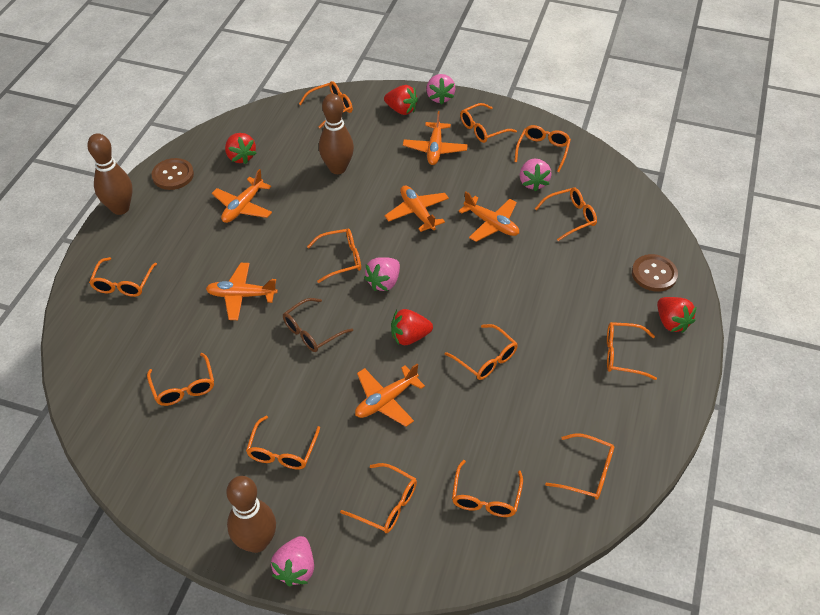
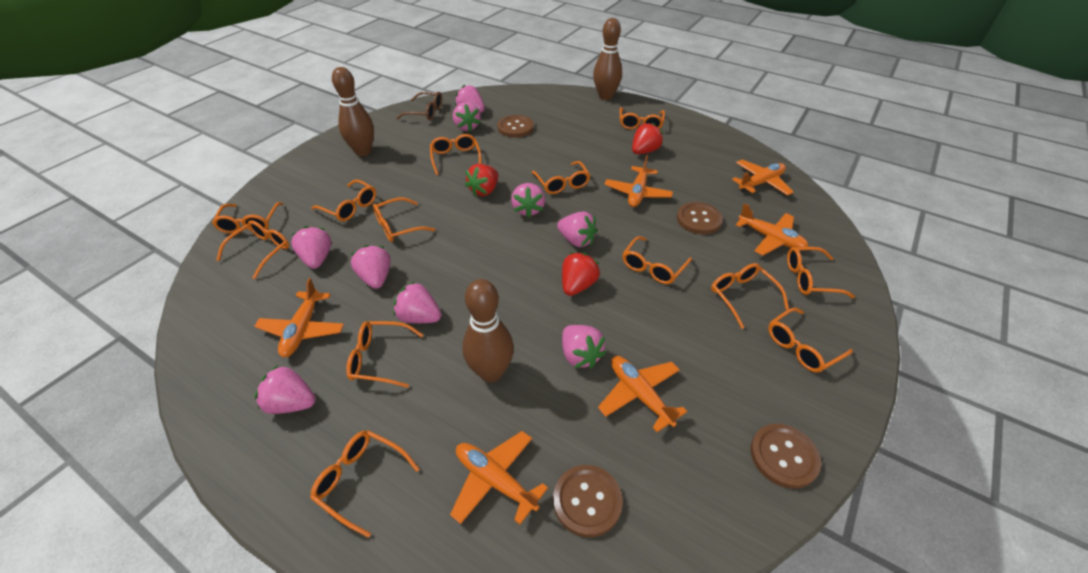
brown button: 2 -> 4
pink strawberry: 4 -> 9
red strawberry: 4 -> 3

